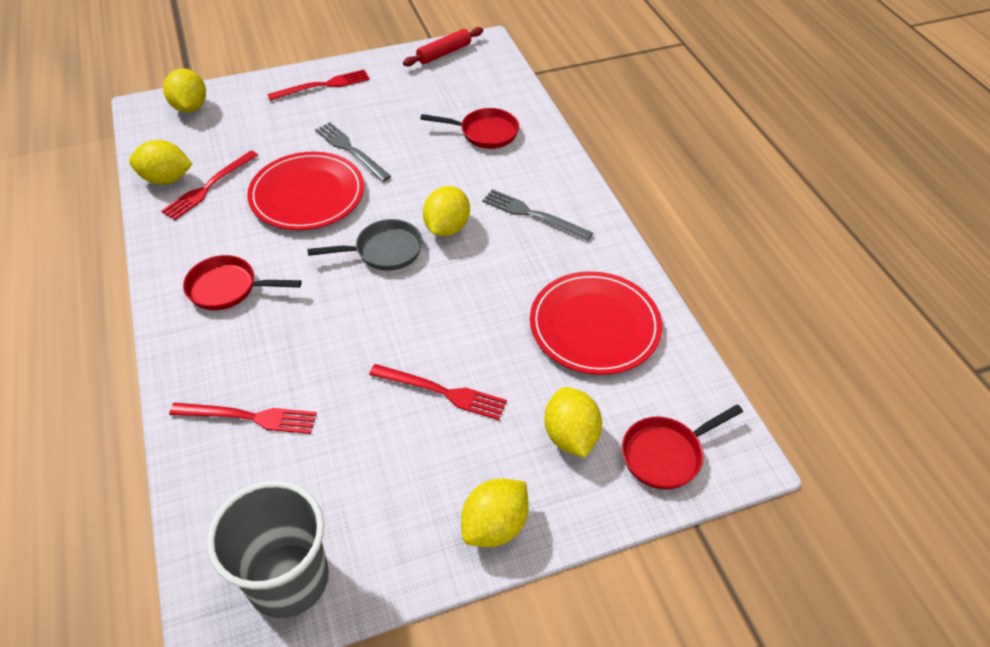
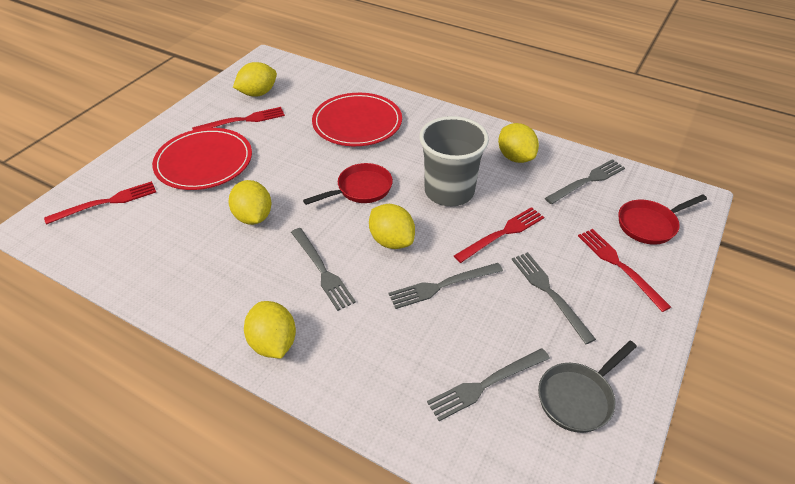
grey fork: 2 -> 5
red pan: 3 -> 2
red rolling pin: 1 -> 0

